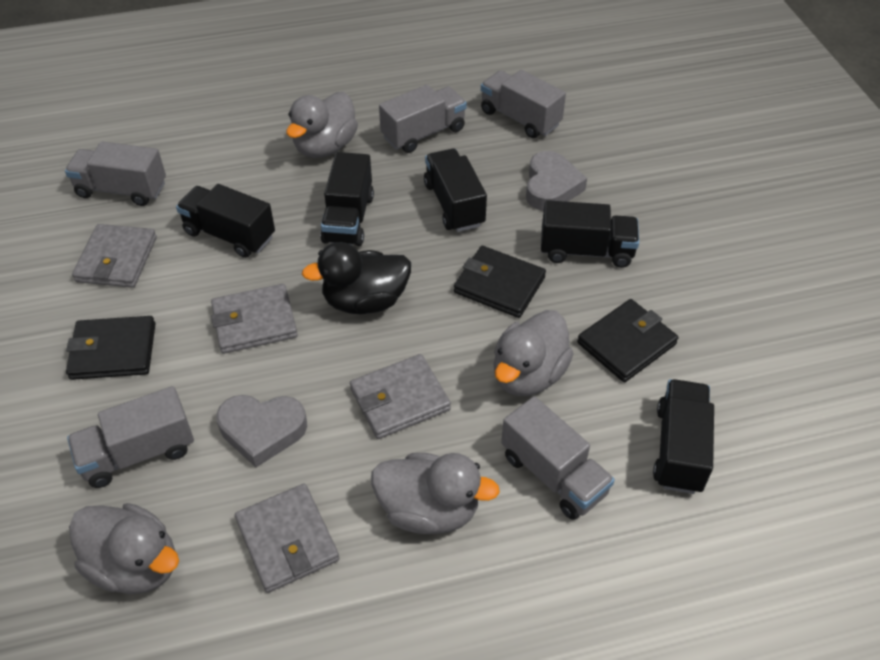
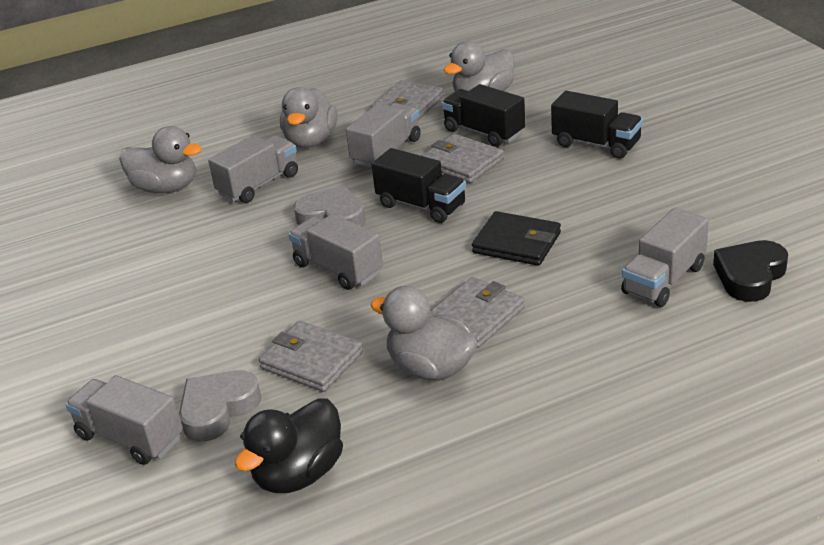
black heart: 0 -> 1
black truck: 5 -> 3
black wallet: 3 -> 1

